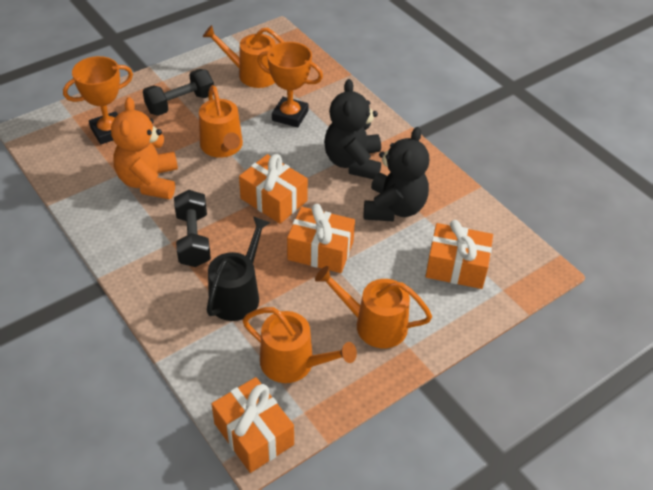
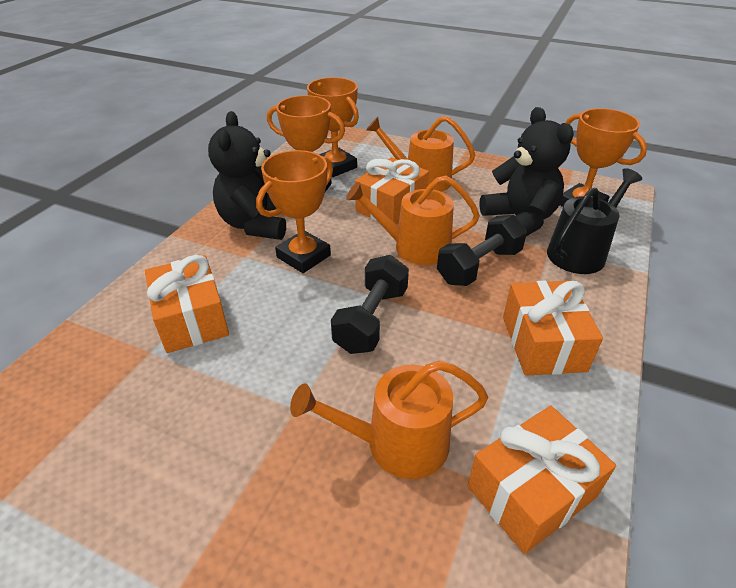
orange teddy bear: 1 -> 0
orange trophy: 2 -> 4
orange watering can: 4 -> 3

